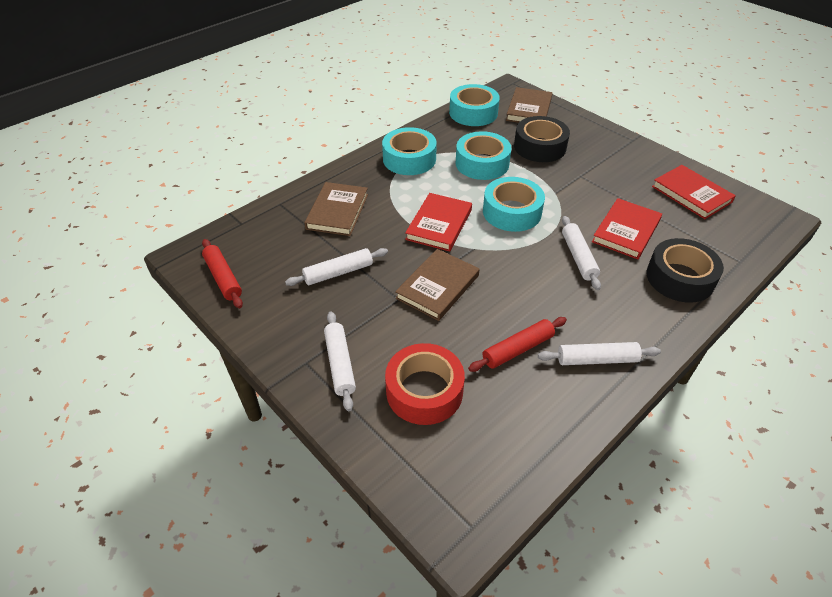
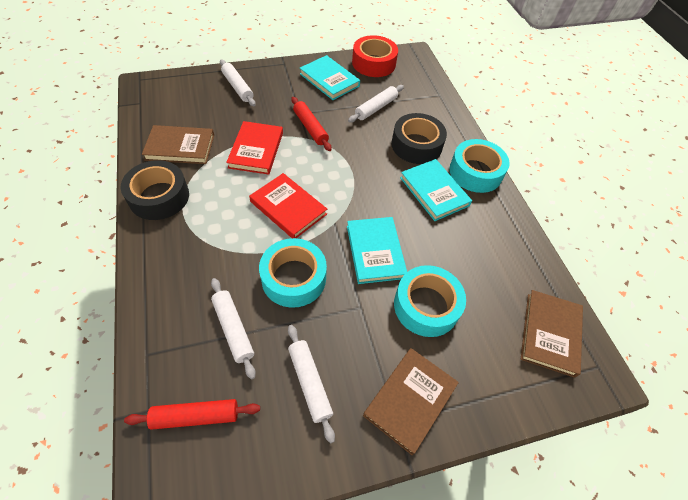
red book: 3 -> 2
turquoise book: 0 -> 3
turquoise tape: 4 -> 3

